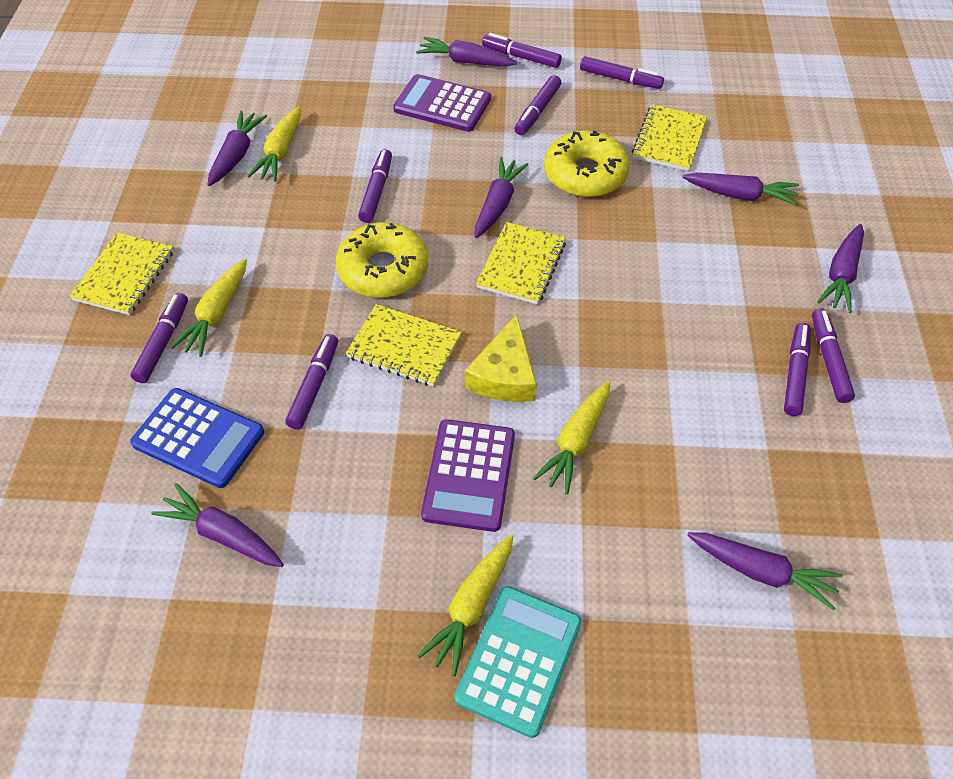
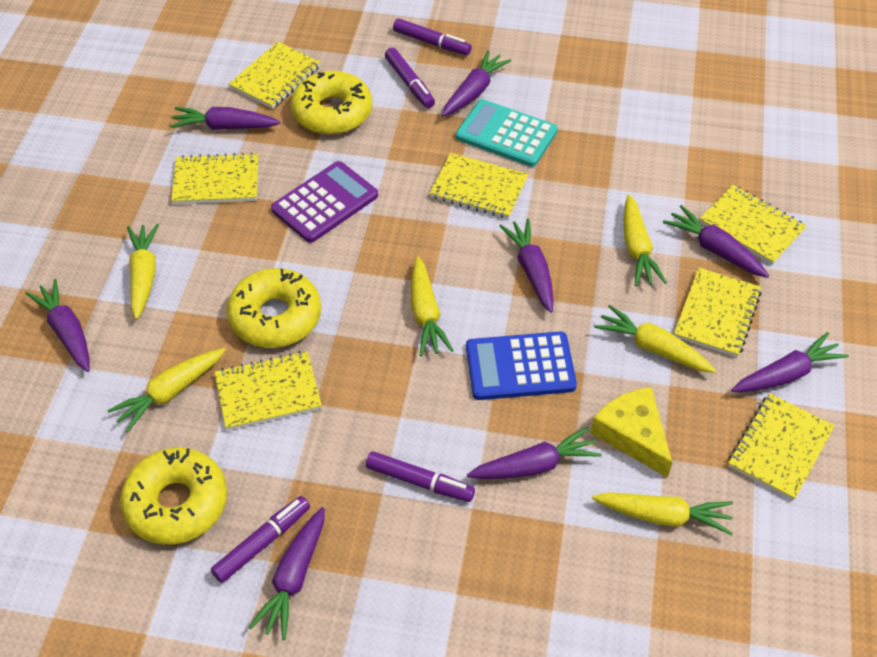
purple calculator: 2 -> 1
purple carrot: 7 -> 8
purple marker: 8 -> 4
yellow carrot: 4 -> 6
yellow donut: 2 -> 3
yellow notebook: 4 -> 7

